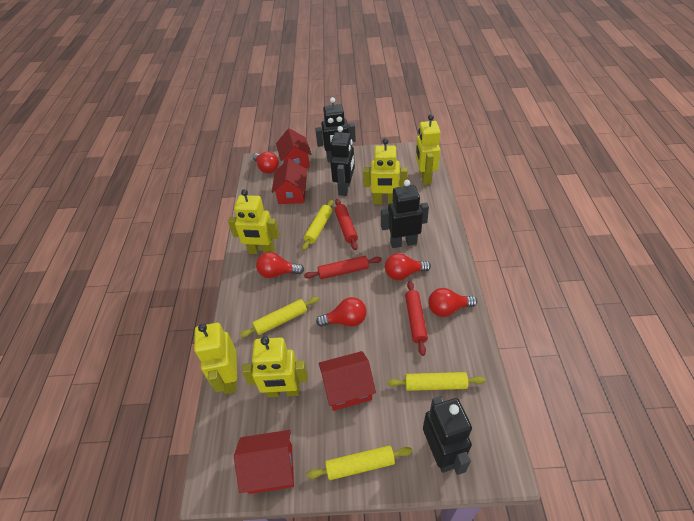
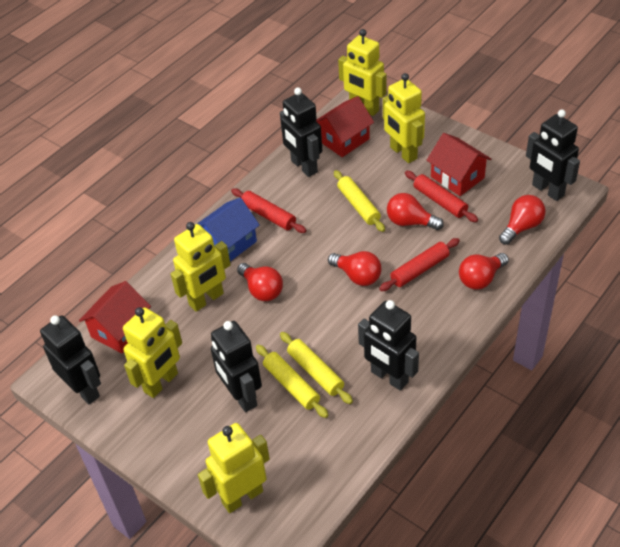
black robot: 4 -> 5
blue house: 0 -> 1
red house: 4 -> 3
yellow rolling pin: 4 -> 3

